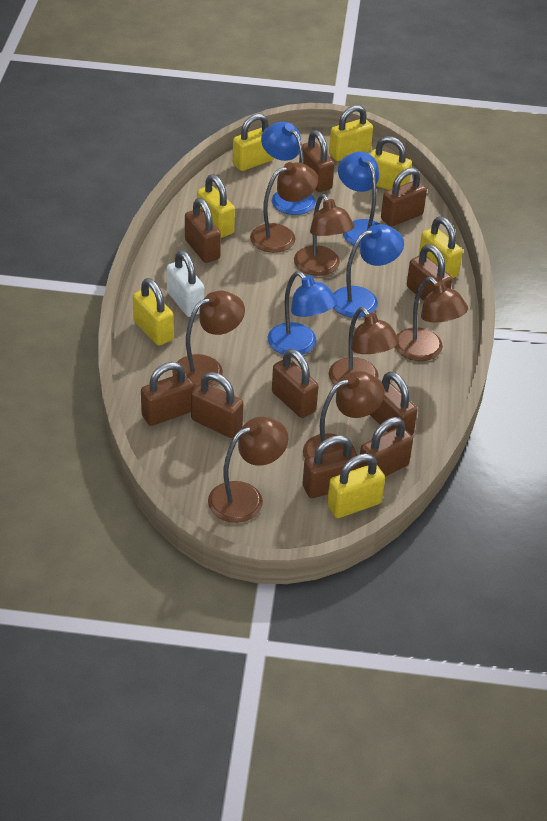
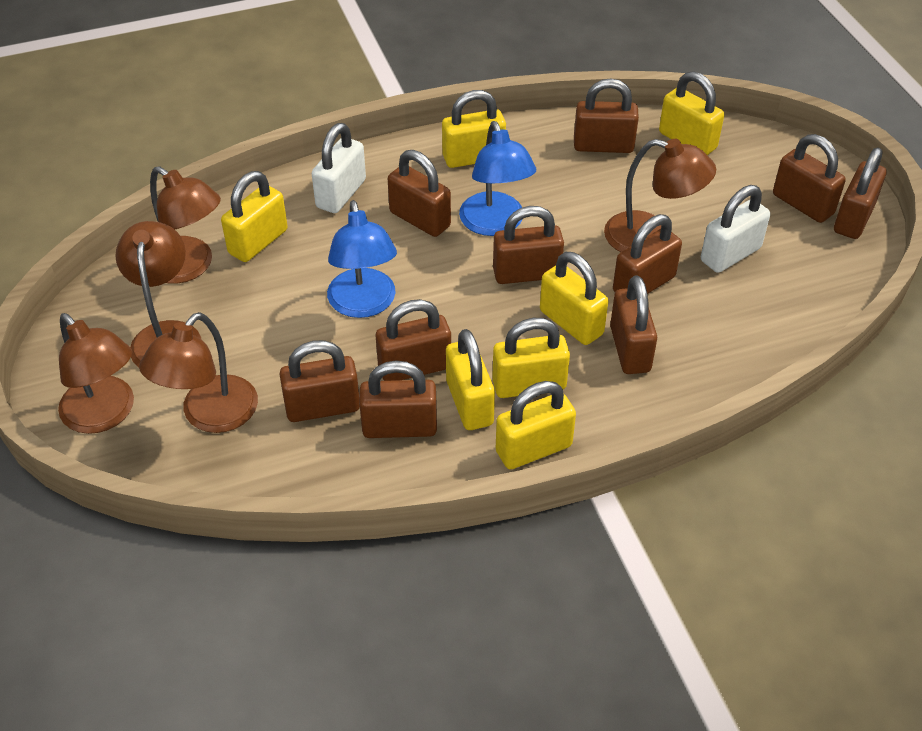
blue lamp: 4 -> 2
brown lamp: 7 -> 5
white padlock: 1 -> 2

